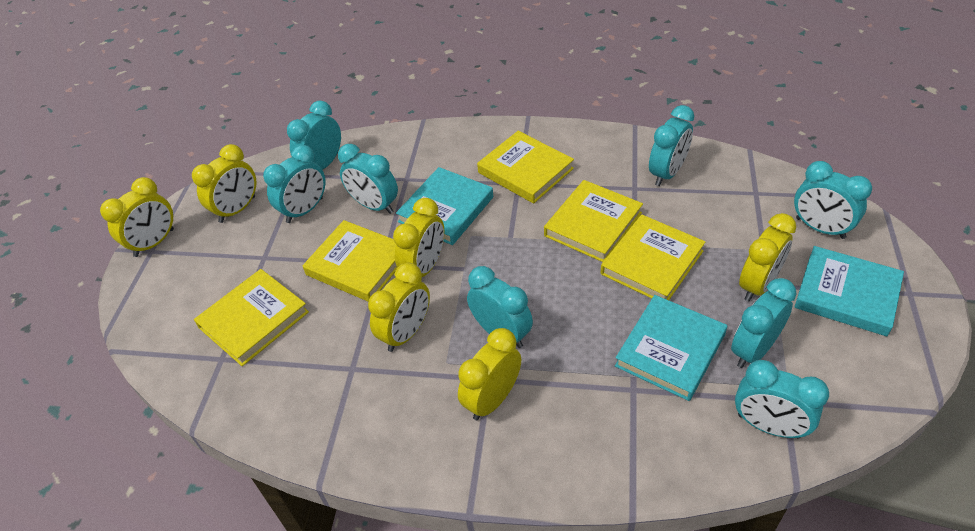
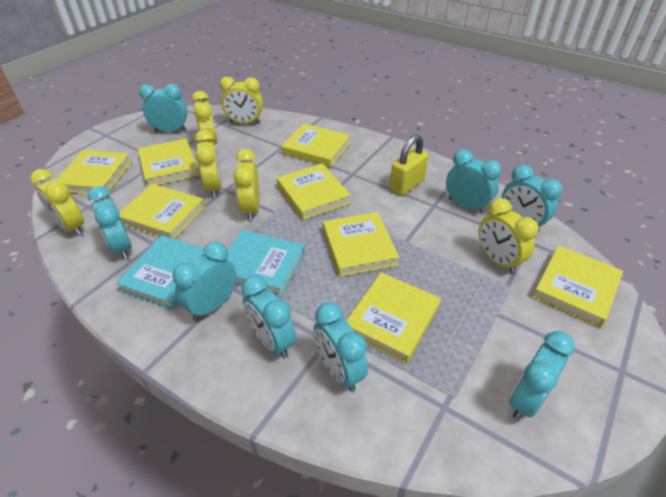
turquoise book: 3 -> 2
yellow book: 5 -> 8
yellow padlock: 0 -> 1

